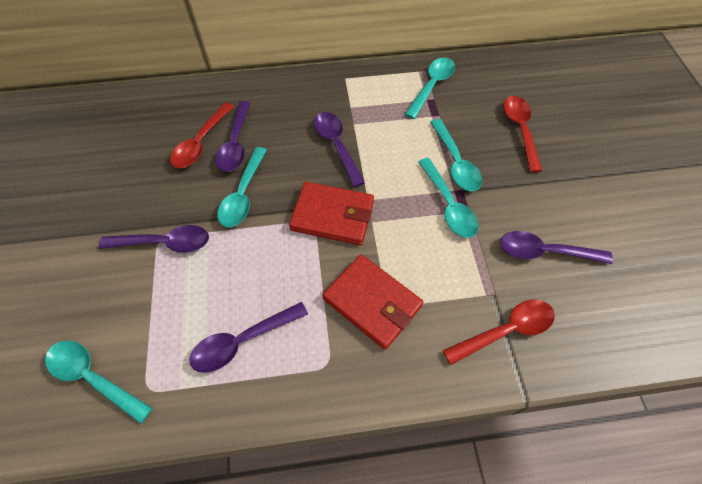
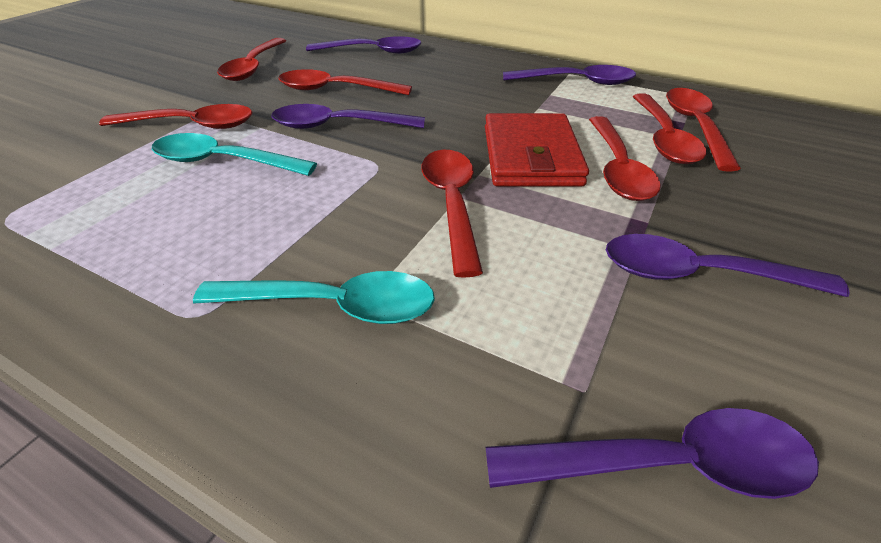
red spoon: 3 -> 7
red wallet: 2 -> 1
turquoise spoon: 5 -> 2

